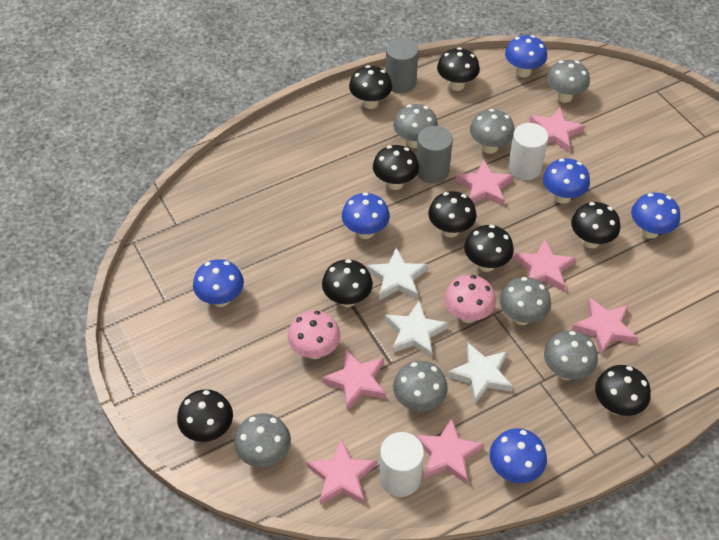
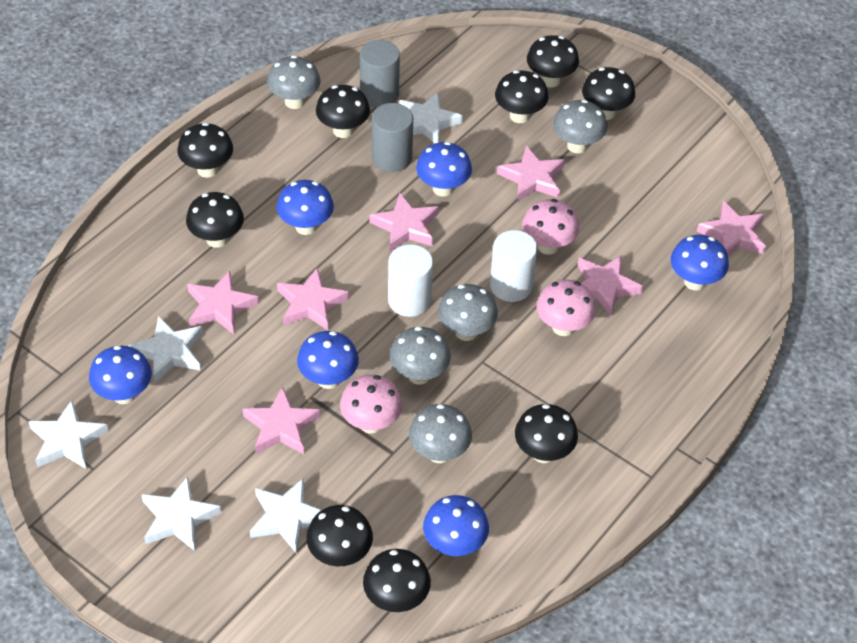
grey mushroom: 7 -> 5
pink mushroom: 2 -> 3
white star: 3 -> 5

